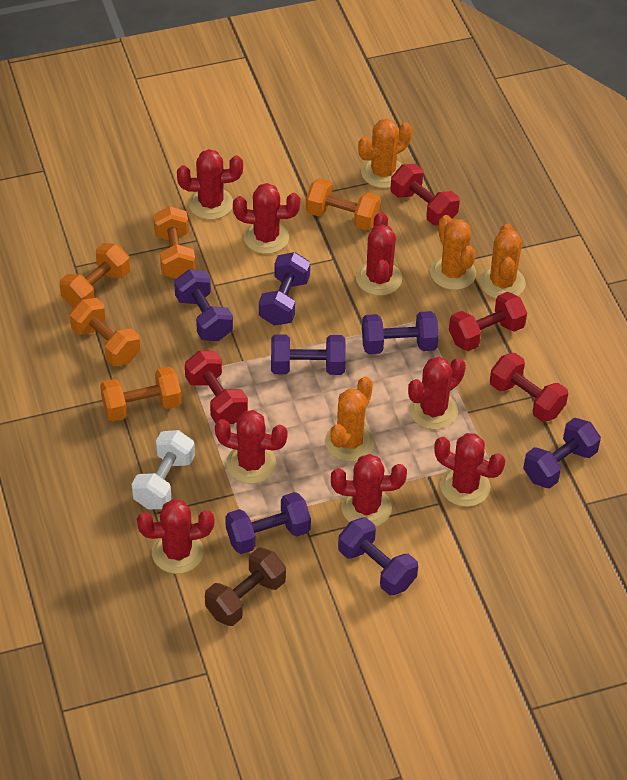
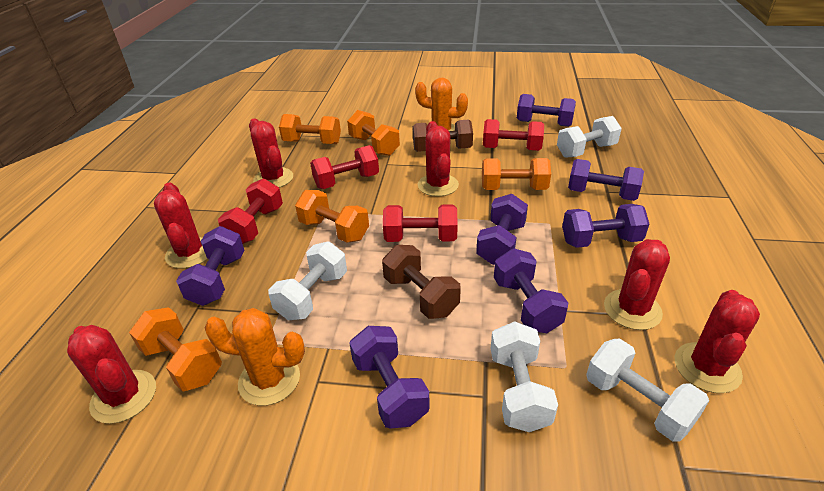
brown dumbbell: 1 -> 2
orange cactus: 4 -> 2
red cactus: 8 -> 6
white dumbbell: 1 -> 4

